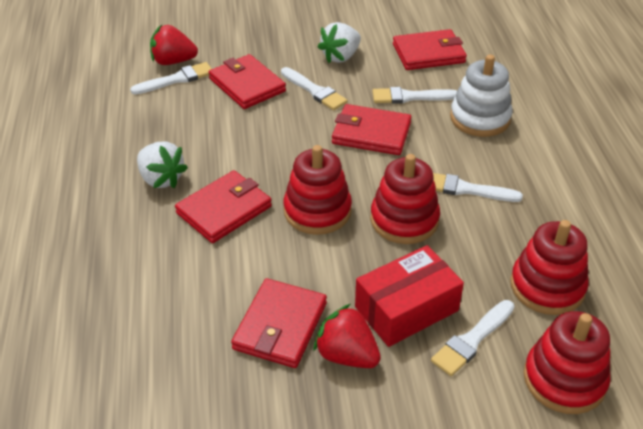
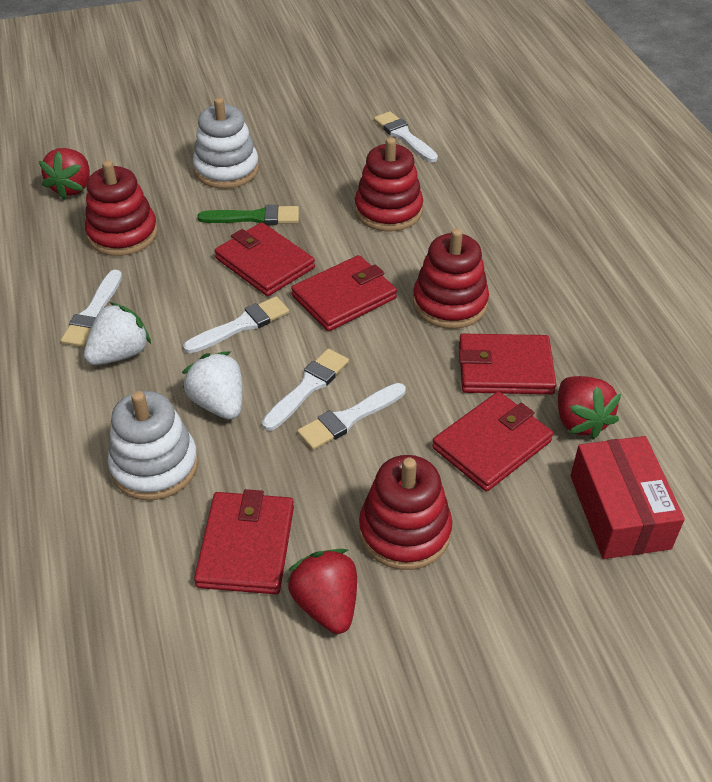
green brush: 0 -> 1
red strawberry: 2 -> 3
white stacking toy: 1 -> 2

